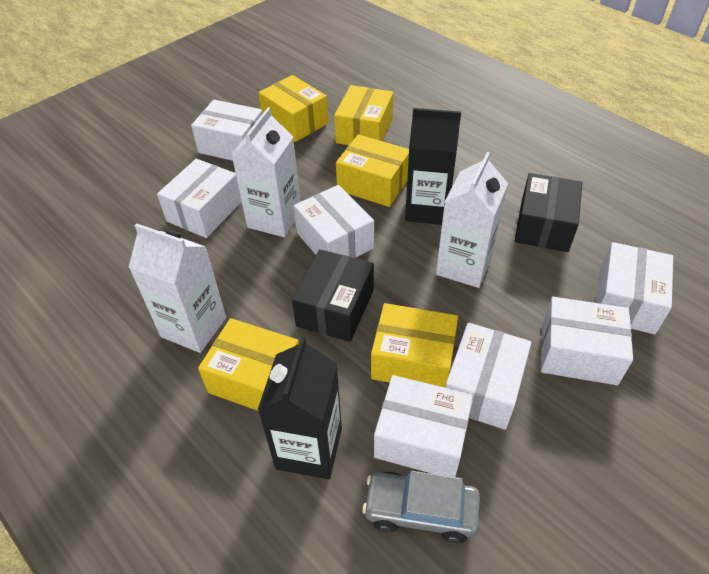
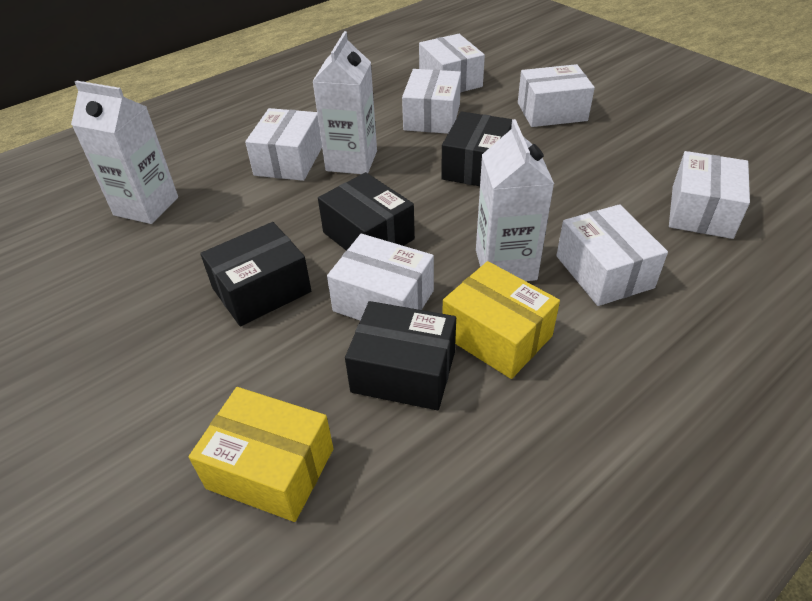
black box: 2 -> 4
black carton: 2 -> 0
grey car: 1 -> 0
yellow box: 5 -> 2

